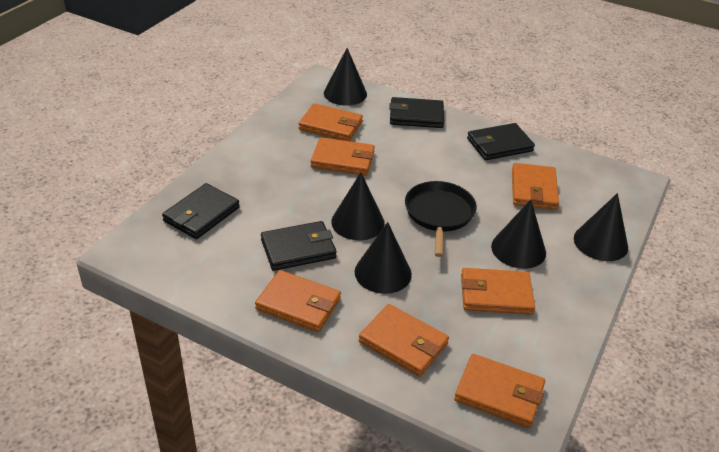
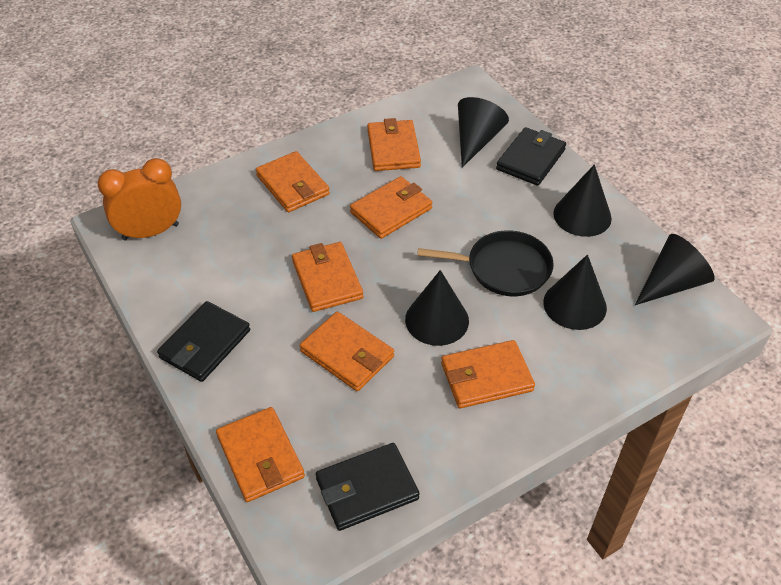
black wallet: 4 -> 3
orange clock: 0 -> 1

